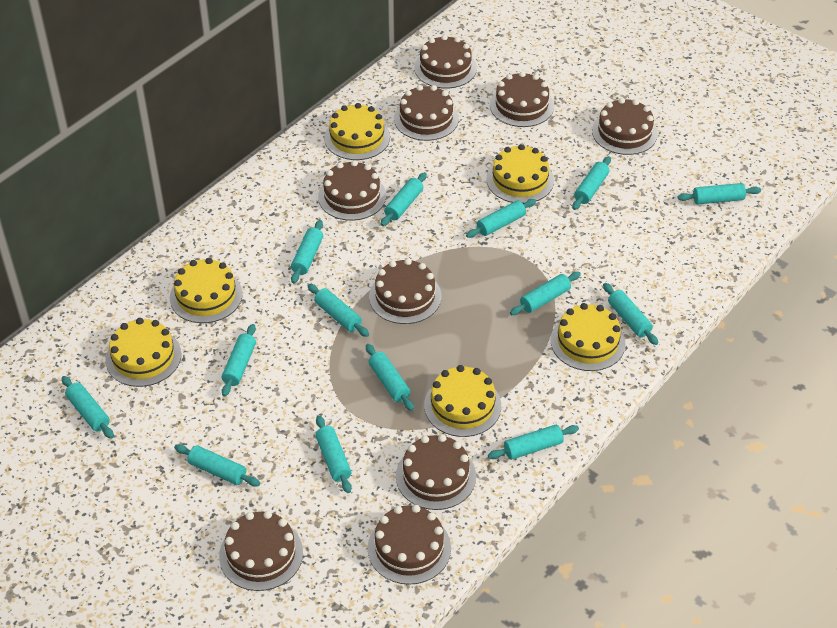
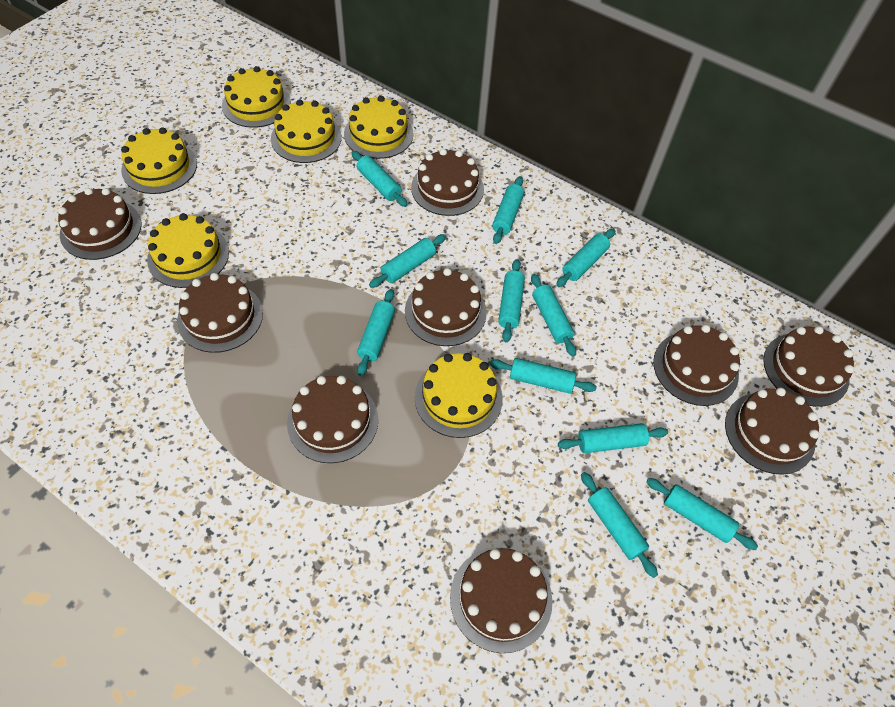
turquoise rolling pin: 14 -> 11

